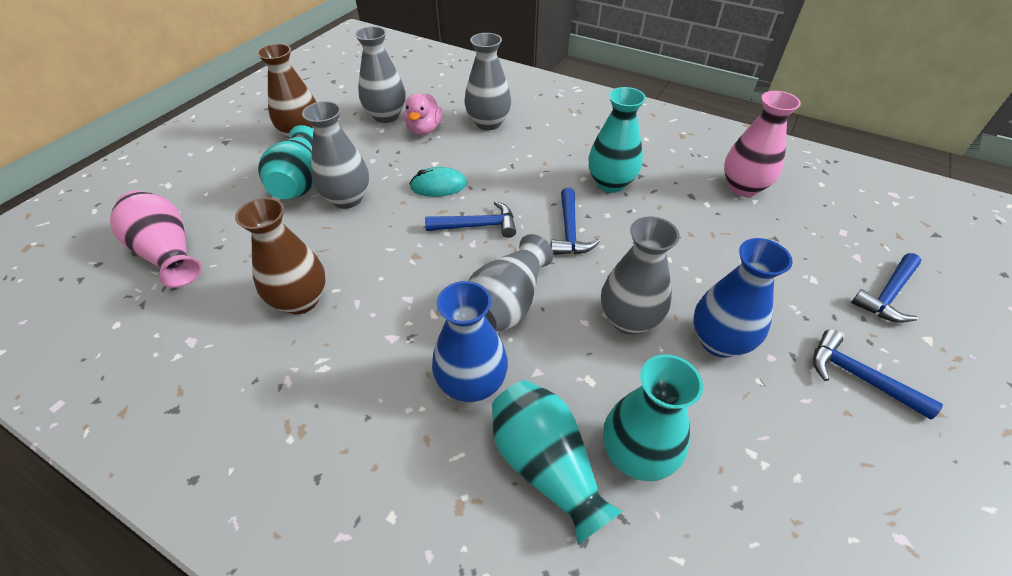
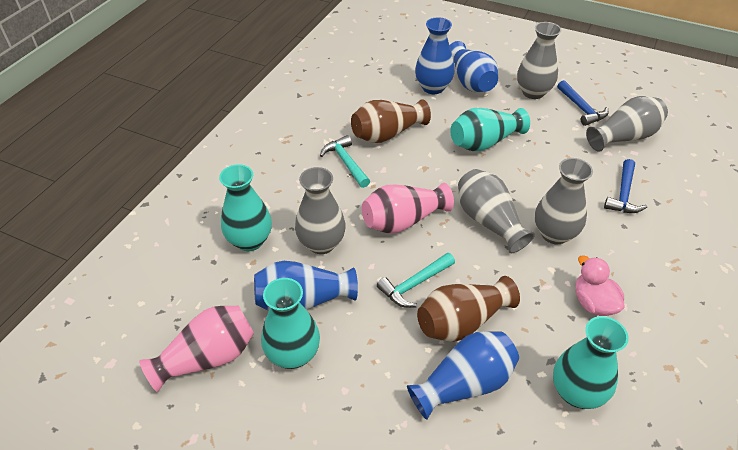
blue hammer: 4 -> 2
blue vase: 2 -> 4
turquoise hammer: 0 -> 2
turquoise mouse: 1 -> 0

